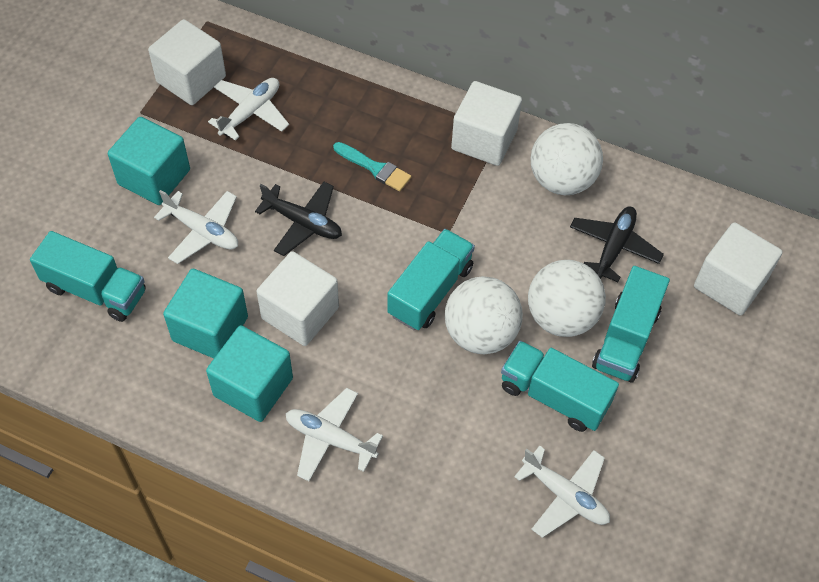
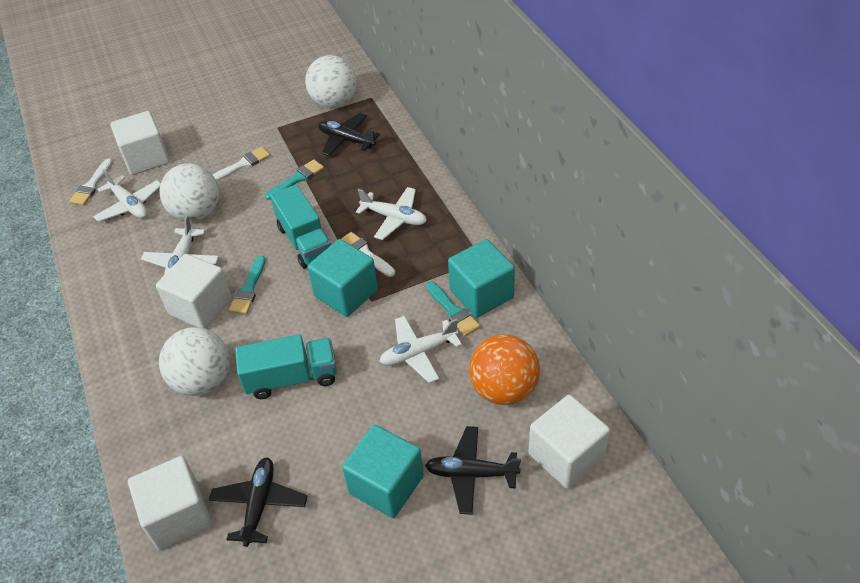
black plane: 2 -> 3
orange ball: 0 -> 1
turquoise brush: 1 -> 3
turquoise truck: 4 -> 2
white brush: 0 -> 3

